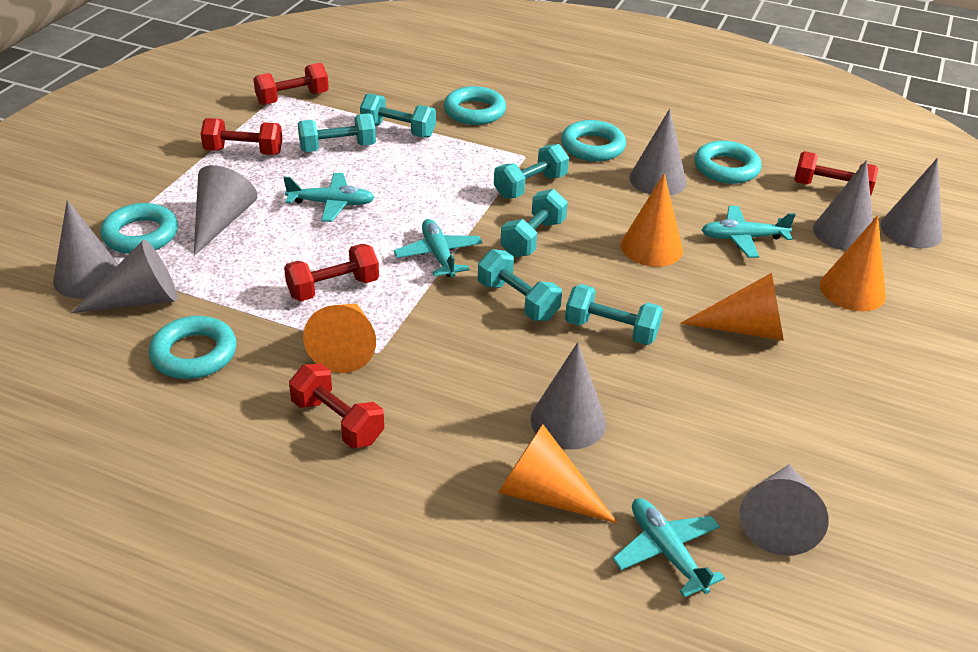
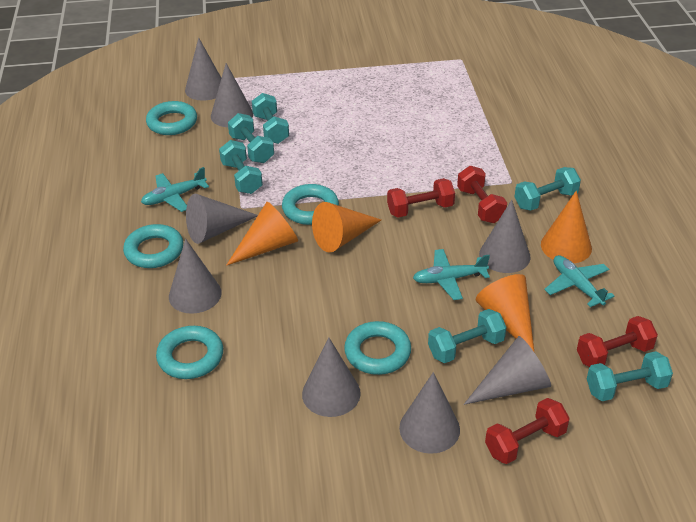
orange cone: 5 -> 4
red dumbbell: 5 -> 4
turquoise plane: 4 -> 3

